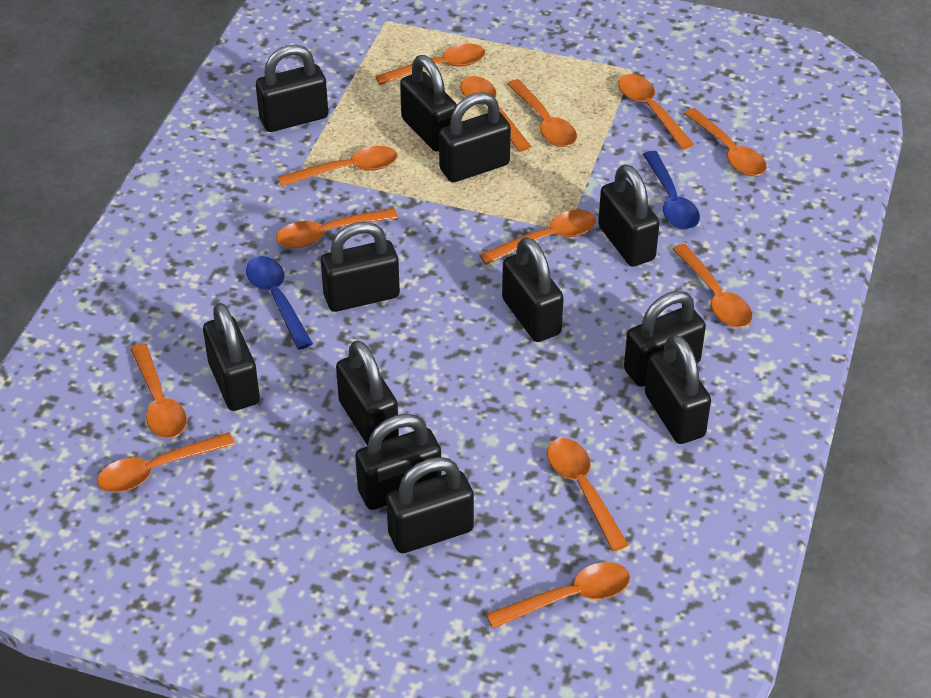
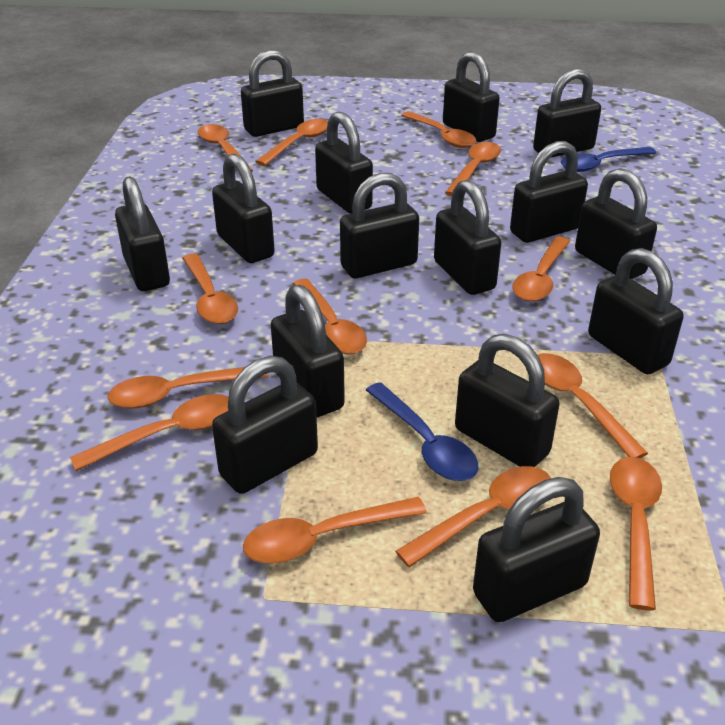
black padlock: 12 -> 15

